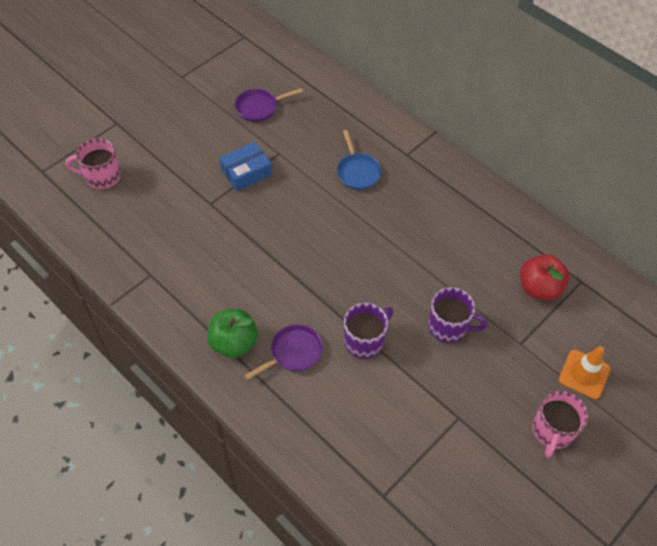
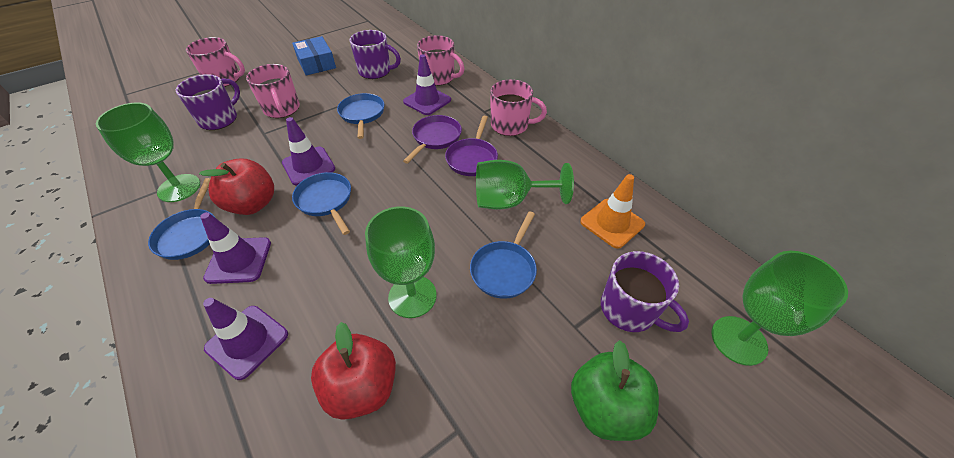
blue pan: 1 -> 4
green goblet: 0 -> 4
pink mug: 2 -> 4
purple mug: 2 -> 3
purple traffic cone: 0 -> 4
red apple: 1 -> 2

